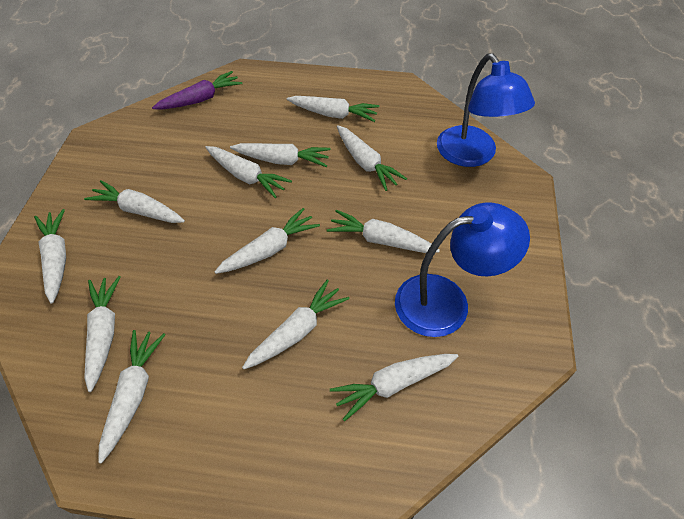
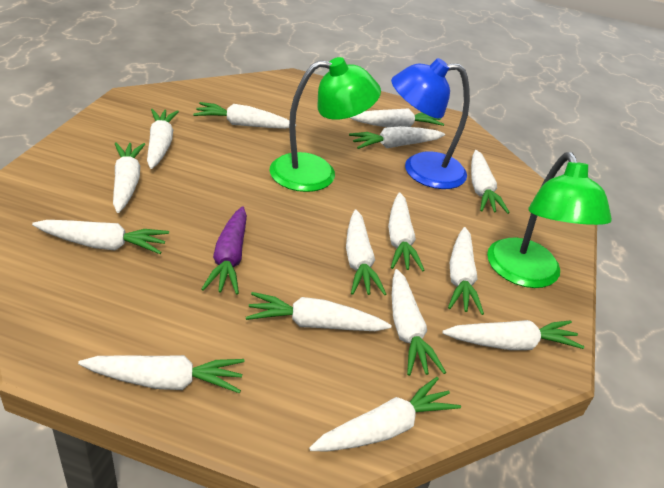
blue lamp: 2 -> 1
green lamp: 0 -> 2
white carrot: 12 -> 15

